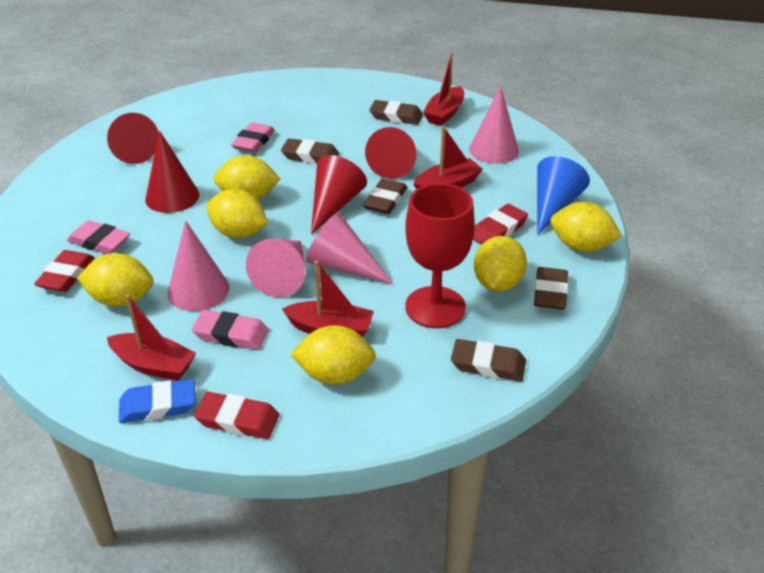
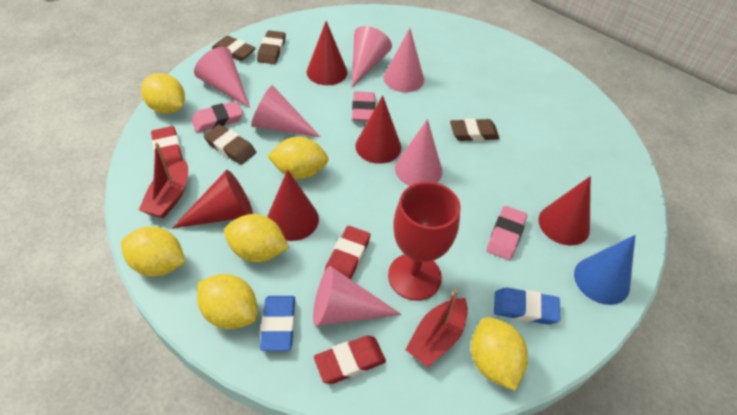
blue eraser: 1 -> 2
brown eraser: 5 -> 4
pink cone: 4 -> 6
red boat: 4 -> 2
red cone: 4 -> 5

